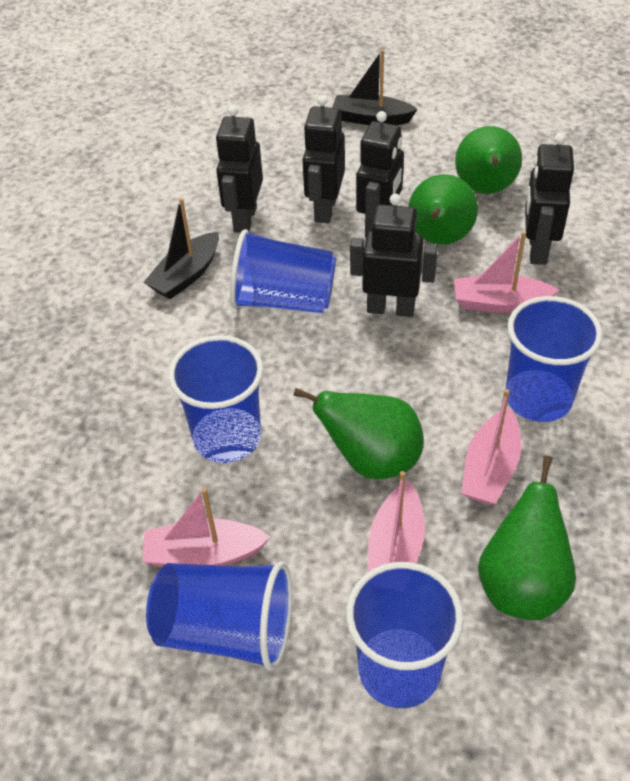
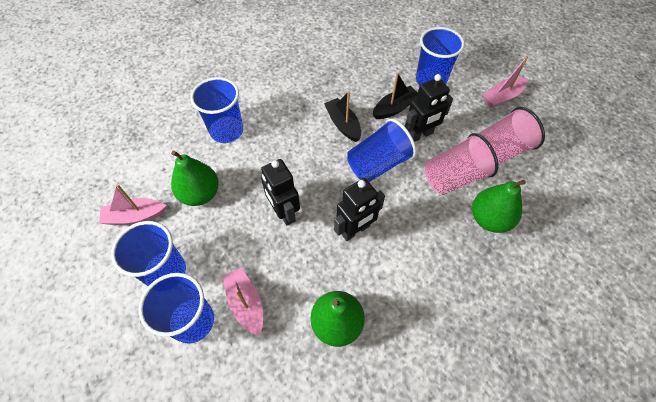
black robot: 5 -> 3
green pear: 4 -> 3
pink boat: 4 -> 3
pink cup: 0 -> 2

